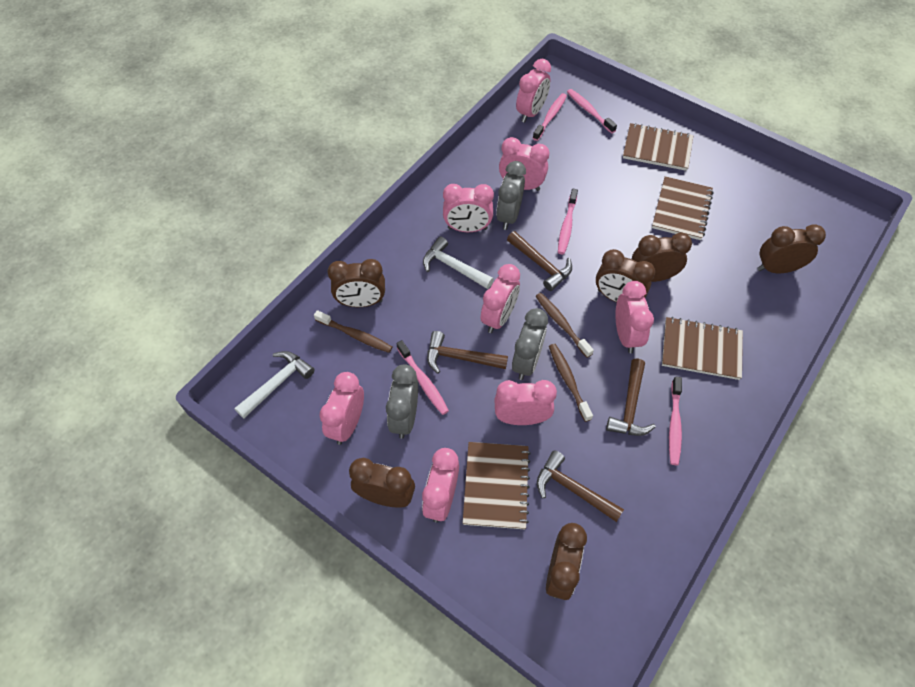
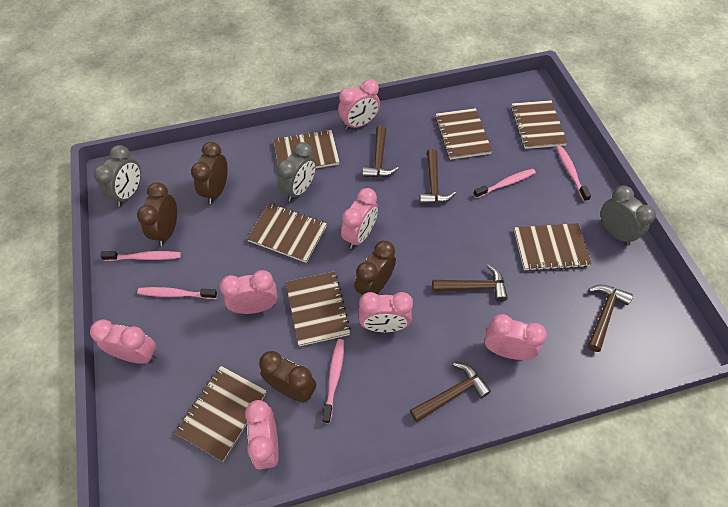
brown clock: 6 -> 4
brown hammer: 4 -> 5
brown notebook: 4 -> 7
brown toothbrush: 3 -> 0
pink clock: 8 -> 7
white hammer: 2 -> 0

